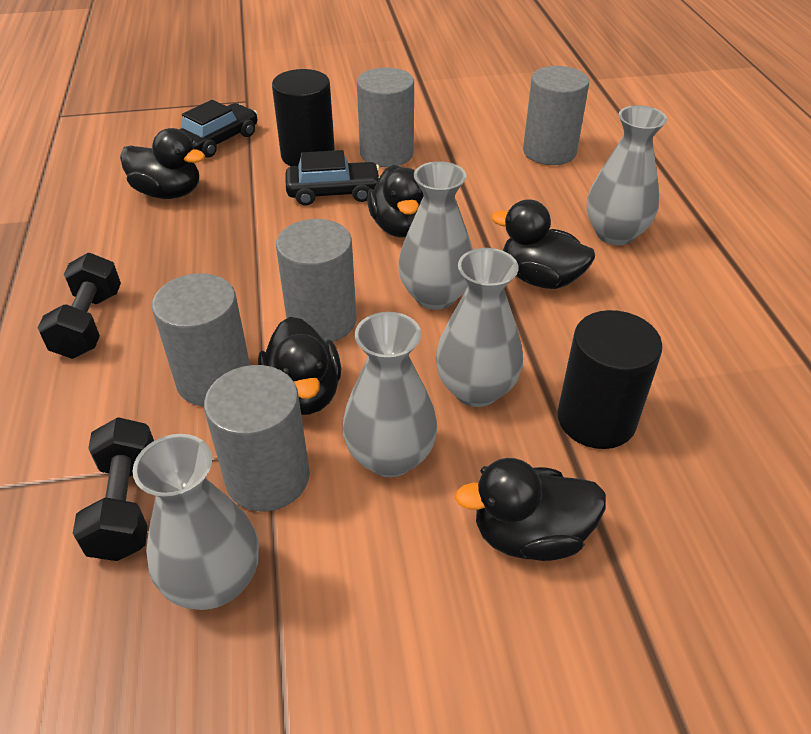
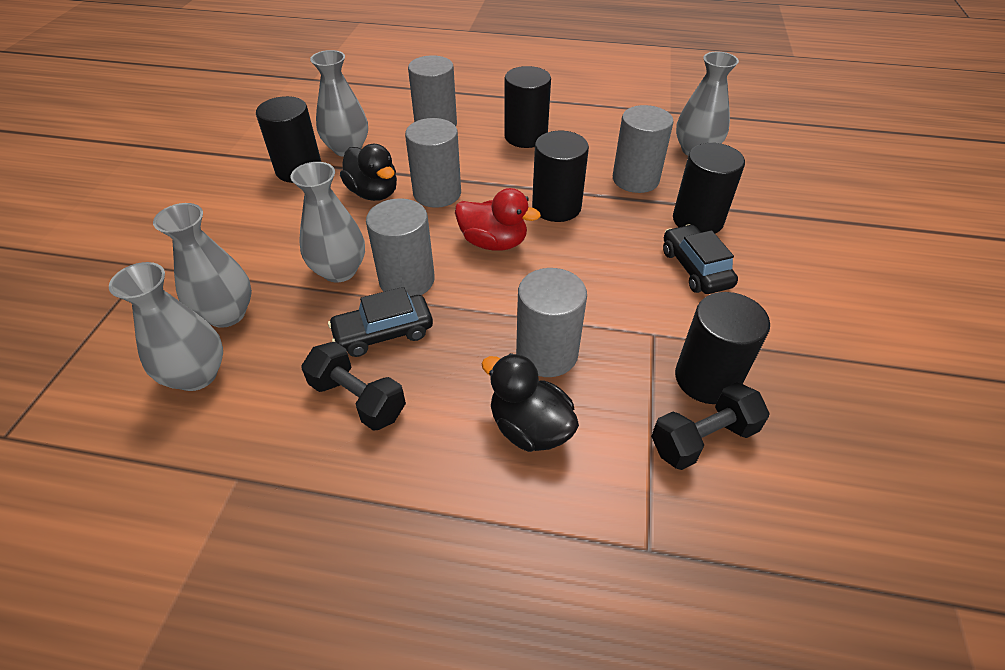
black cylinder: 2 -> 5
black duck: 5 -> 2
red duck: 0 -> 1

